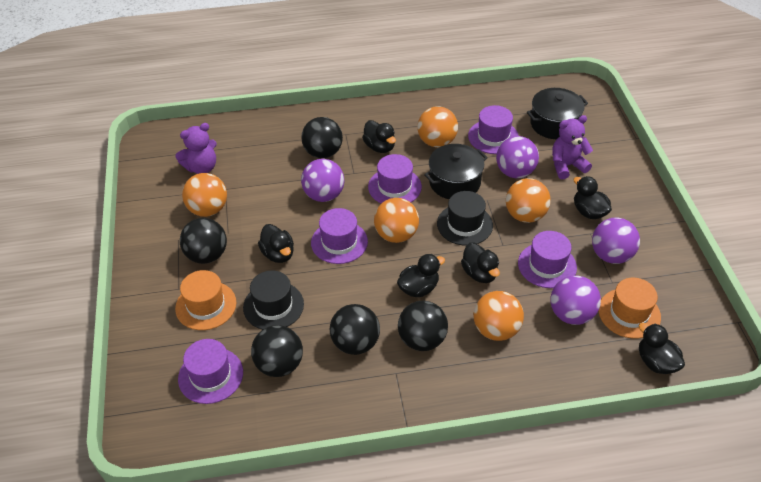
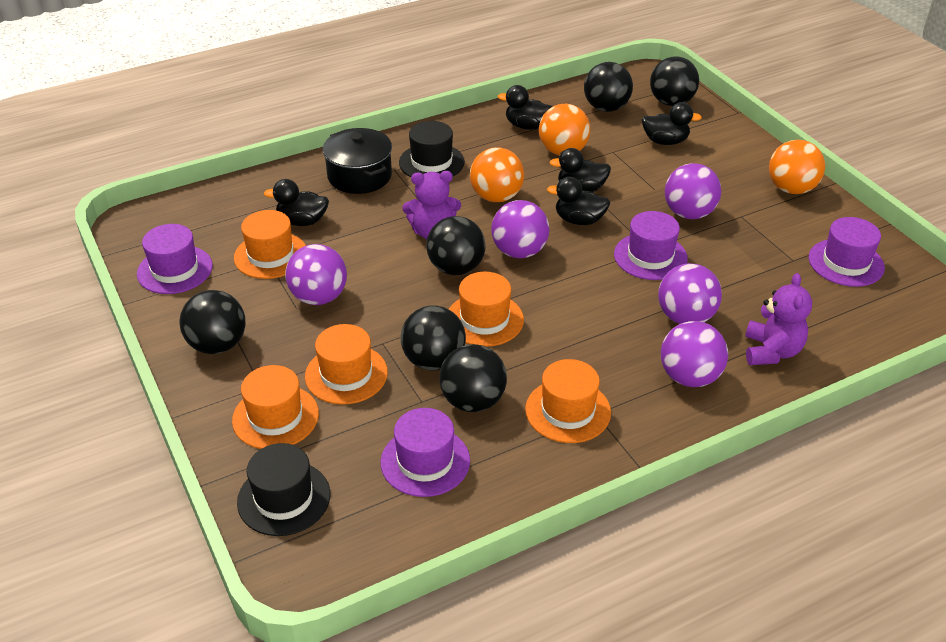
black ball: 5 -> 6
black duck: 6 -> 5
black pot: 2 -> 1
orange ball: 5 -> 3
orange hat: 2 -> 5
purple ball: 4 -> 5
purple hat: 5 -> 4

